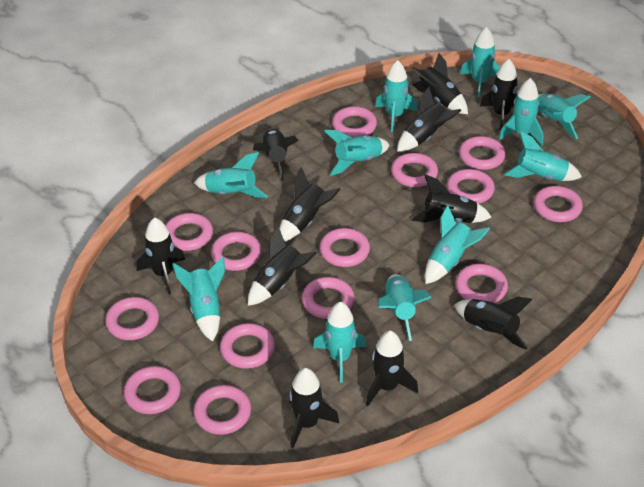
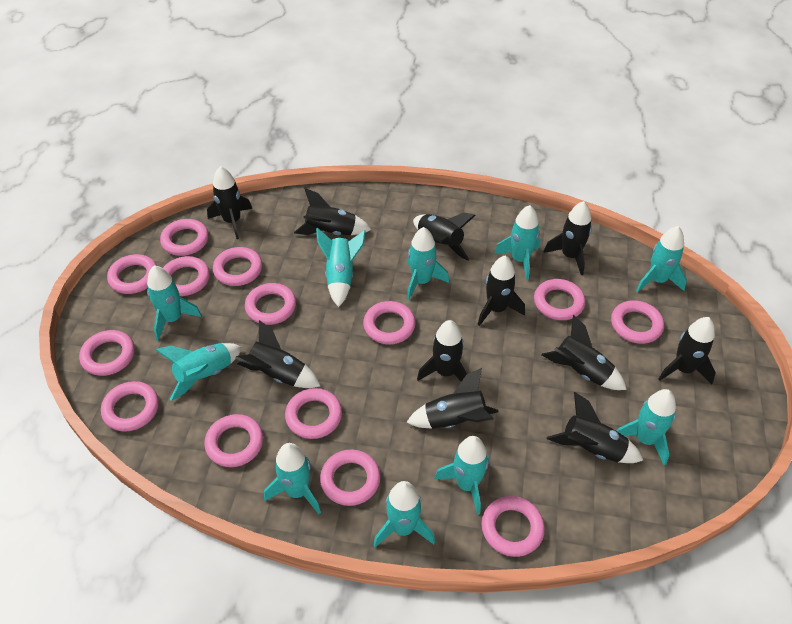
turquoise rocket: 11 -> 10

